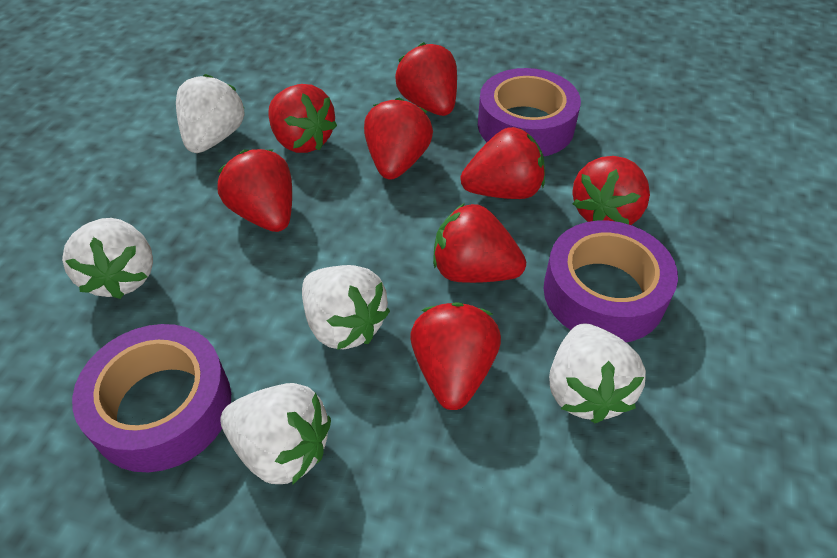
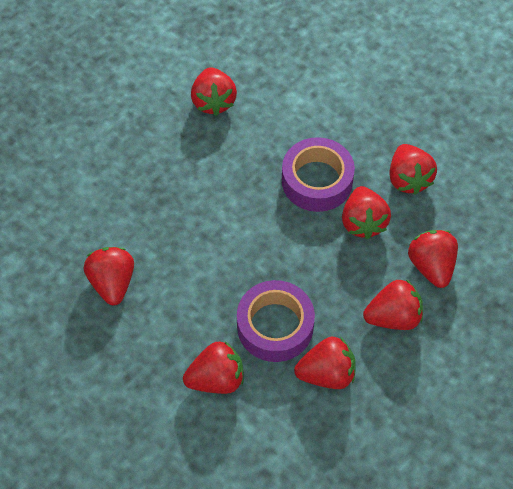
purple tape: 3 -> 2
white strawberry: 5 -> 0

